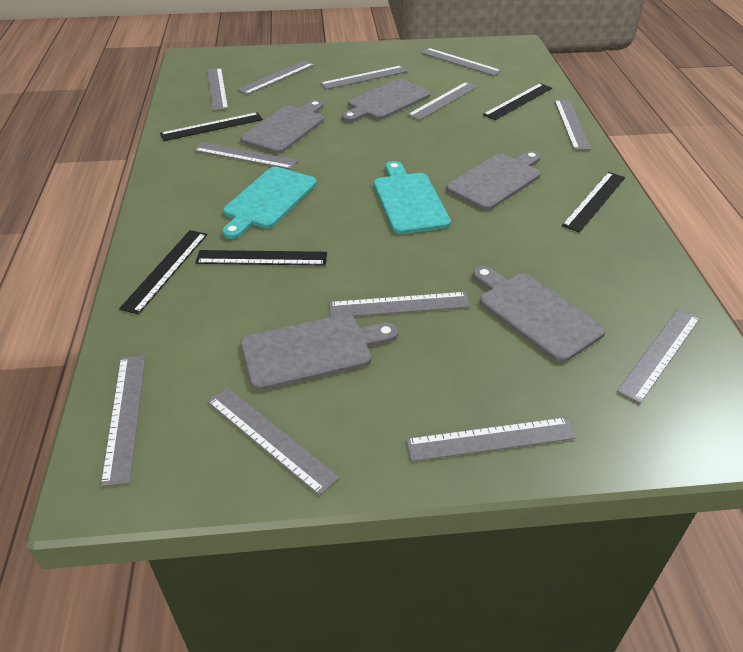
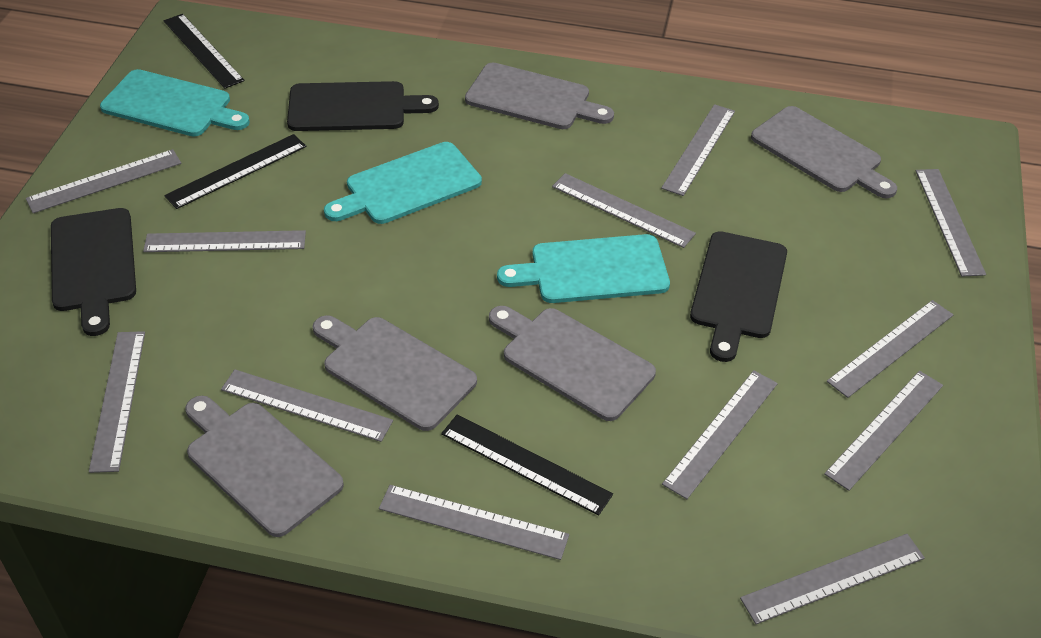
black cutting board: 0 -> 3
black ruler: 5 -> 3
turquoise cutting board: 2 -> 3

